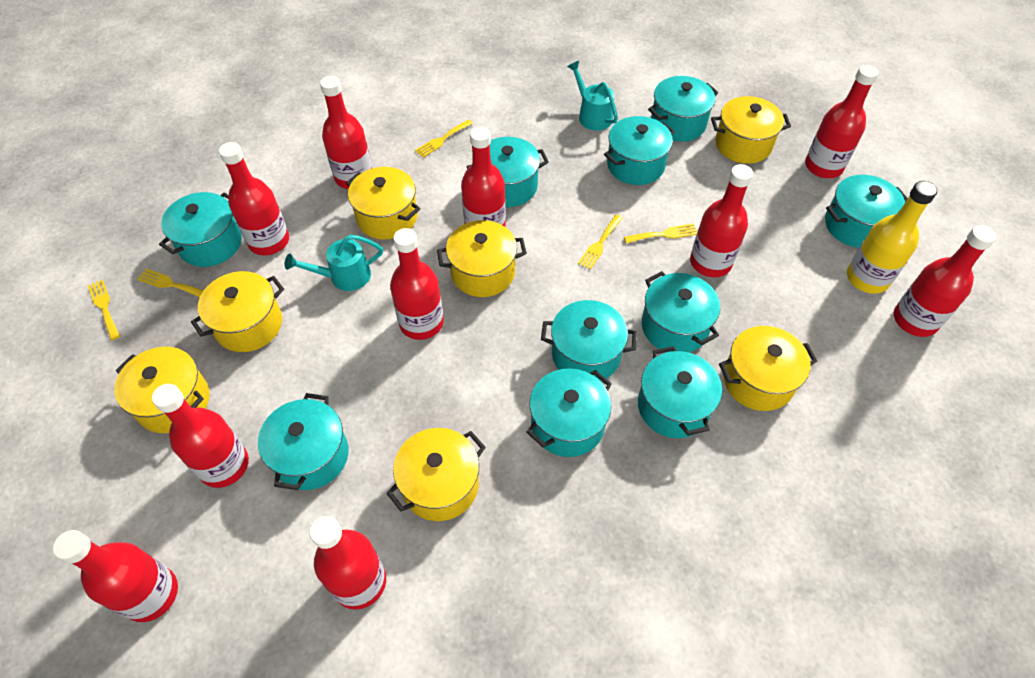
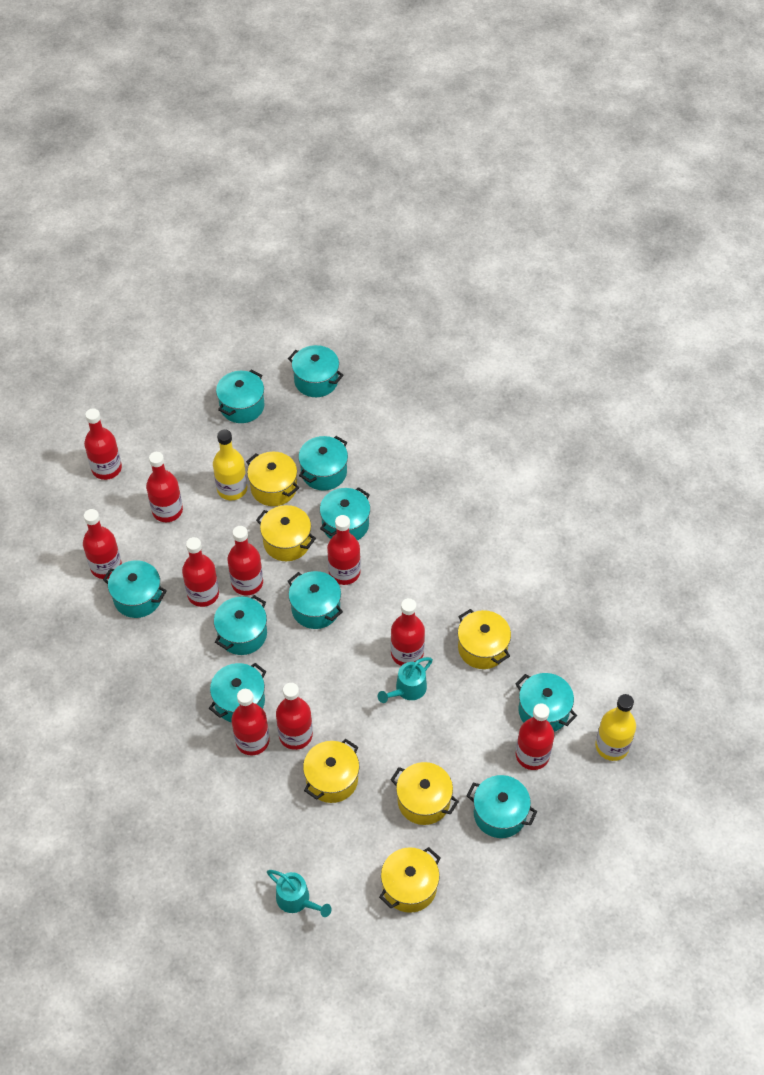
yellow bottle: 1 -> 2
yellow fork: 5 -> 0
yellow pot: 7 -> 6

